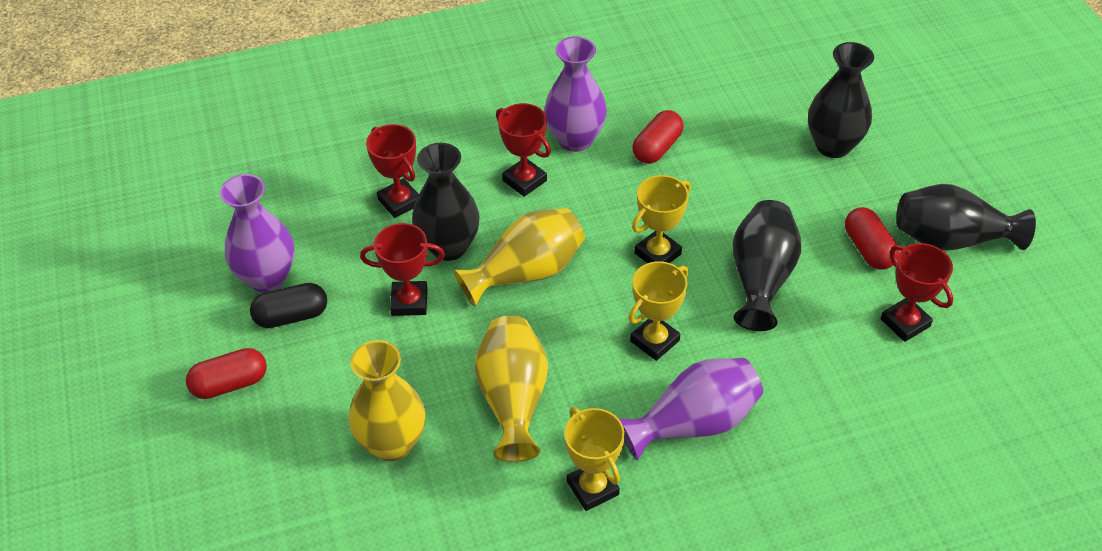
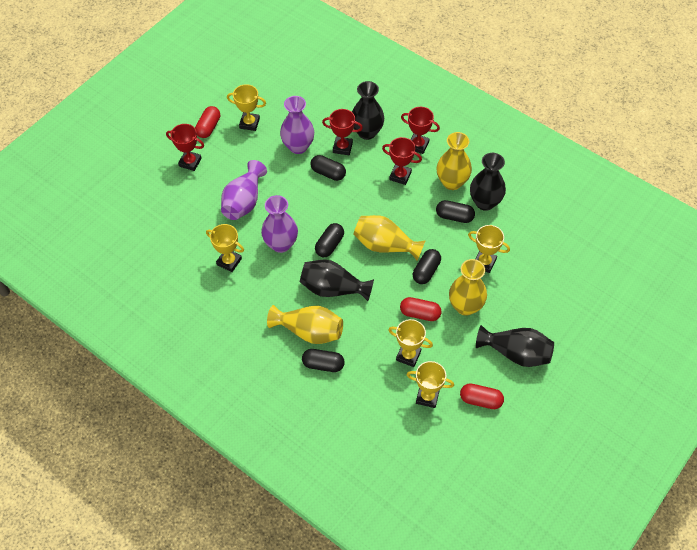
black capsule: 1 -> 5
yellow trophy: 3 -> 5
yellow vase: 3 -> 4

